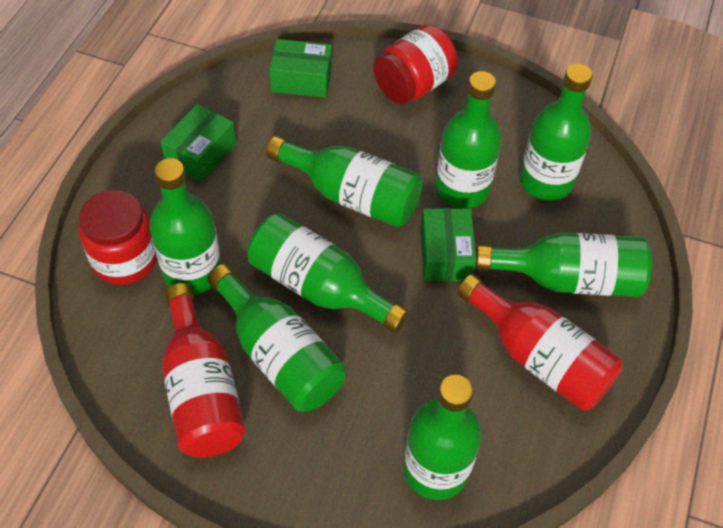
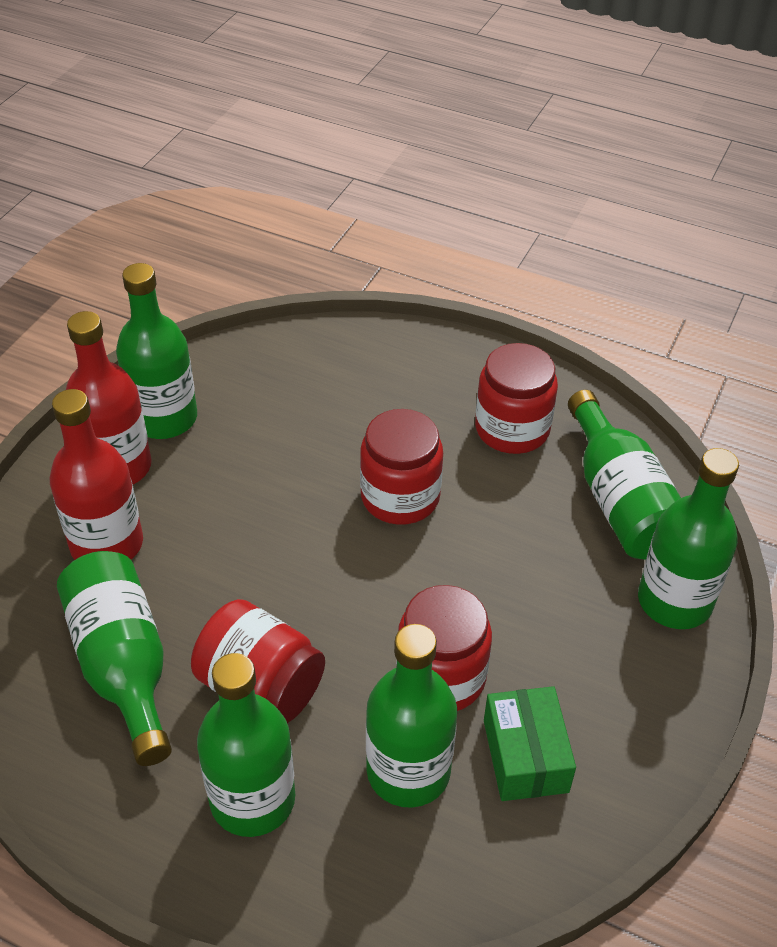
green bottle: 8 -> 6
green box: 3 -> 1
red jar: 2 -> 4

